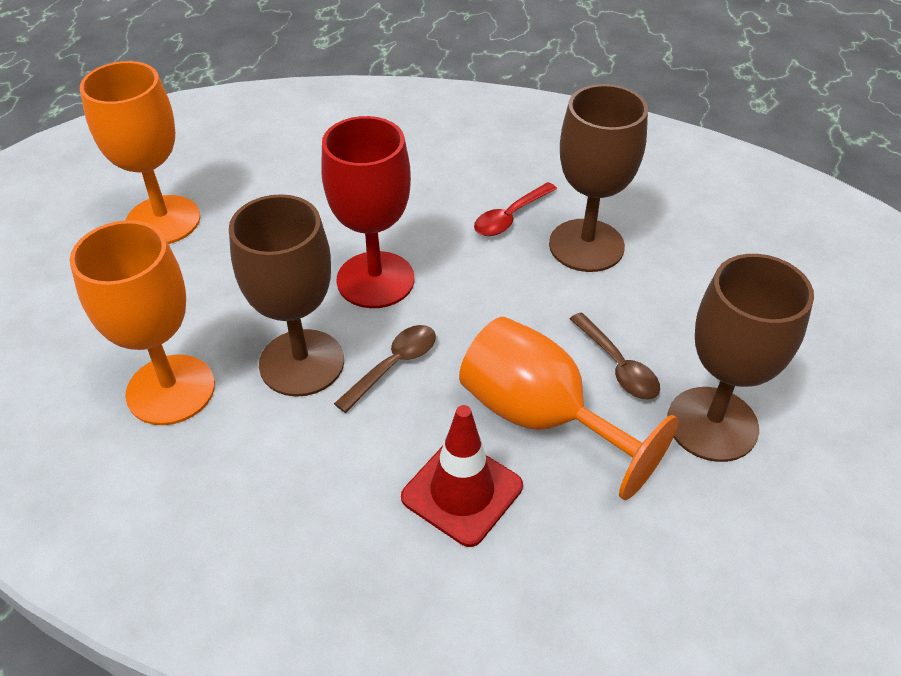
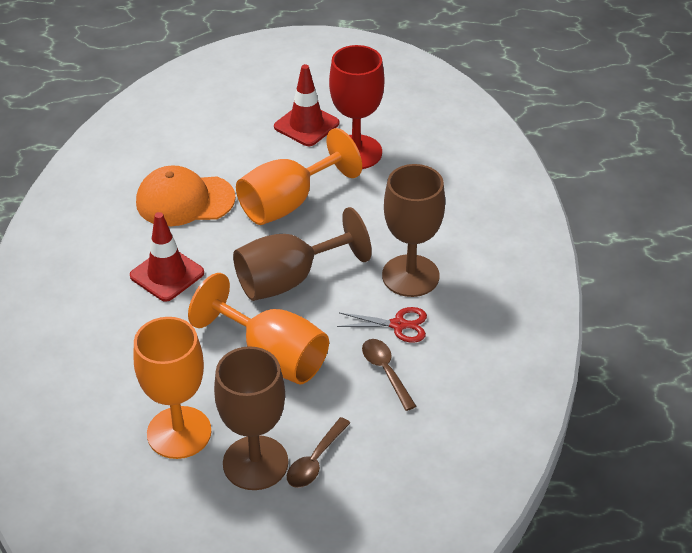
orange cap: 0 -> 1
red scissors: 0 -> 1
red spoon: 1 -> 0
red traffic cone: 1 -> 2

